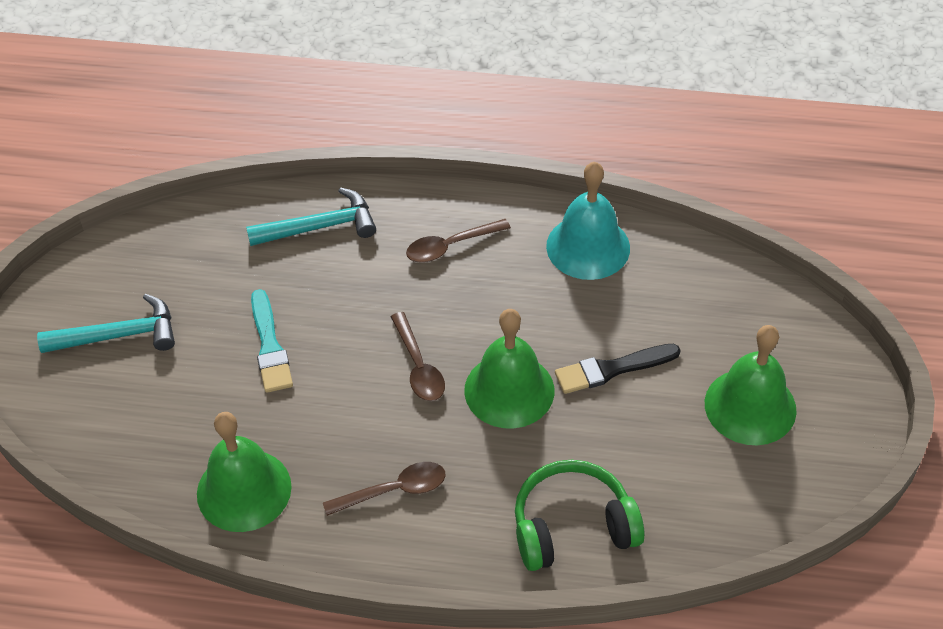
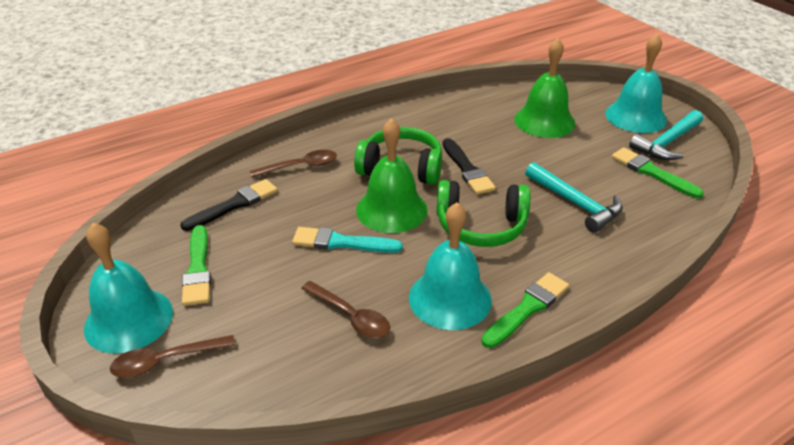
black brush: 1 -> 2
green bell: 3 -> 2
green brush: 0 -> 3
green headphones: 1 -> 2
turquoise bell: 1 -> 3

